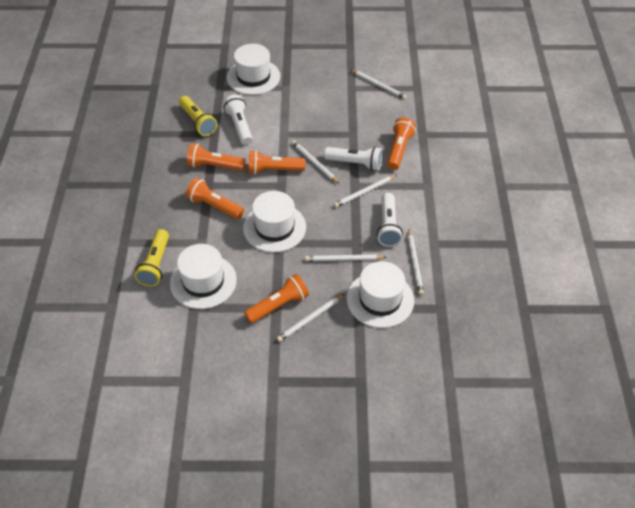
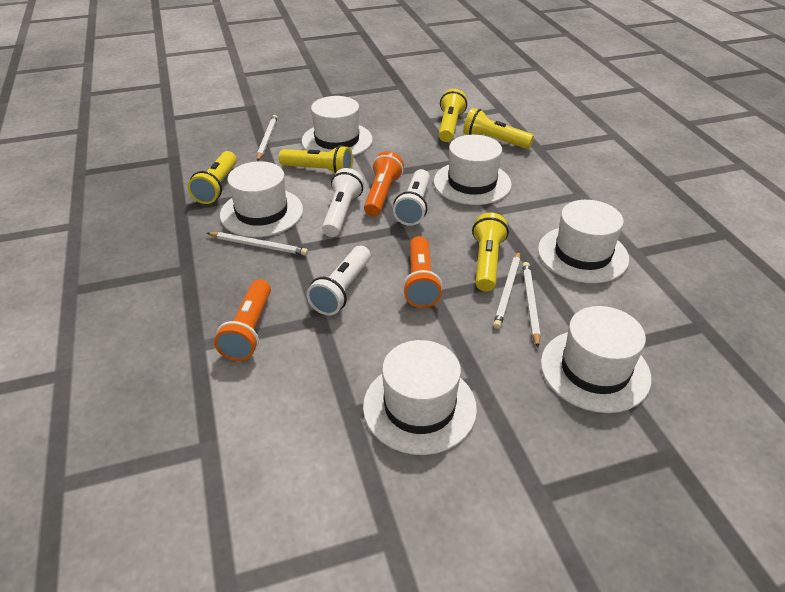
orange flashlight: 5 -> 3
white hat: 4 -> 6
white pencil: 6 -> 4
yellow flashlight: 2 -> 5

